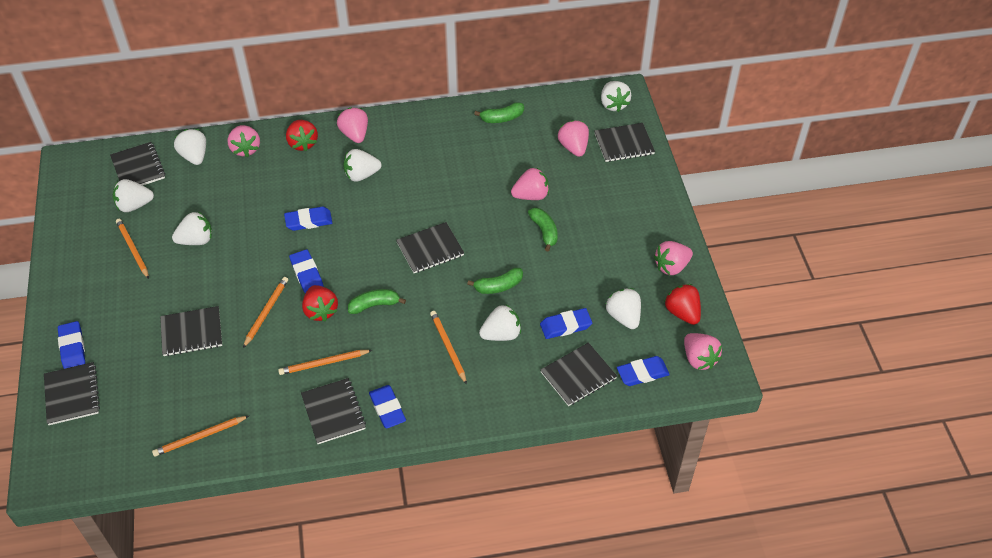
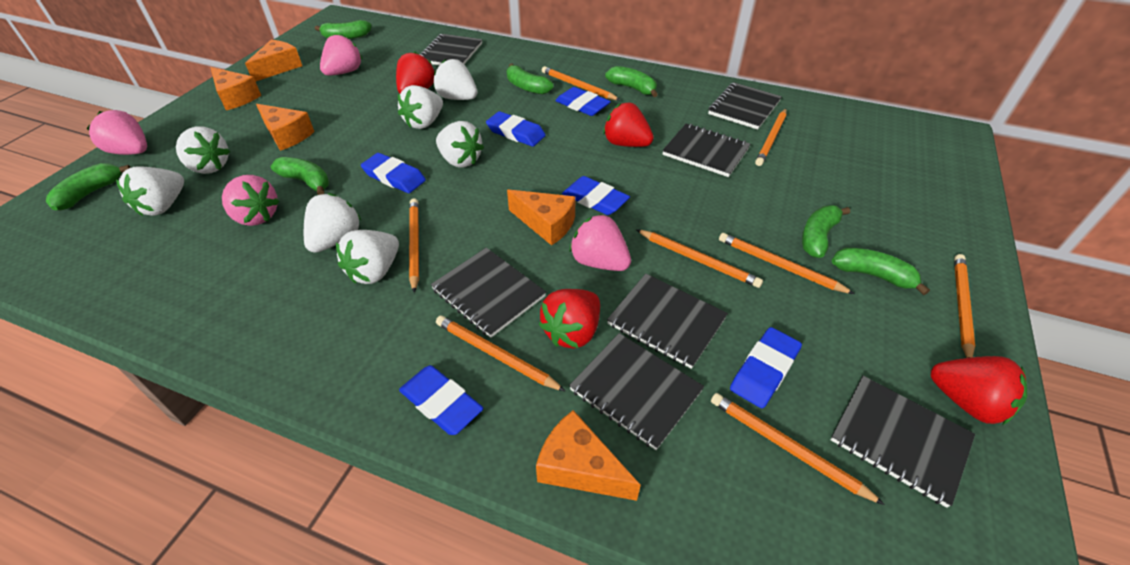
green banana: 4 -> 7
orange cheese: 0 -> 5
orange pencil: 5 -> 8
pink strawberry: 6 -> 4
red strawberry: 3 -> 4

